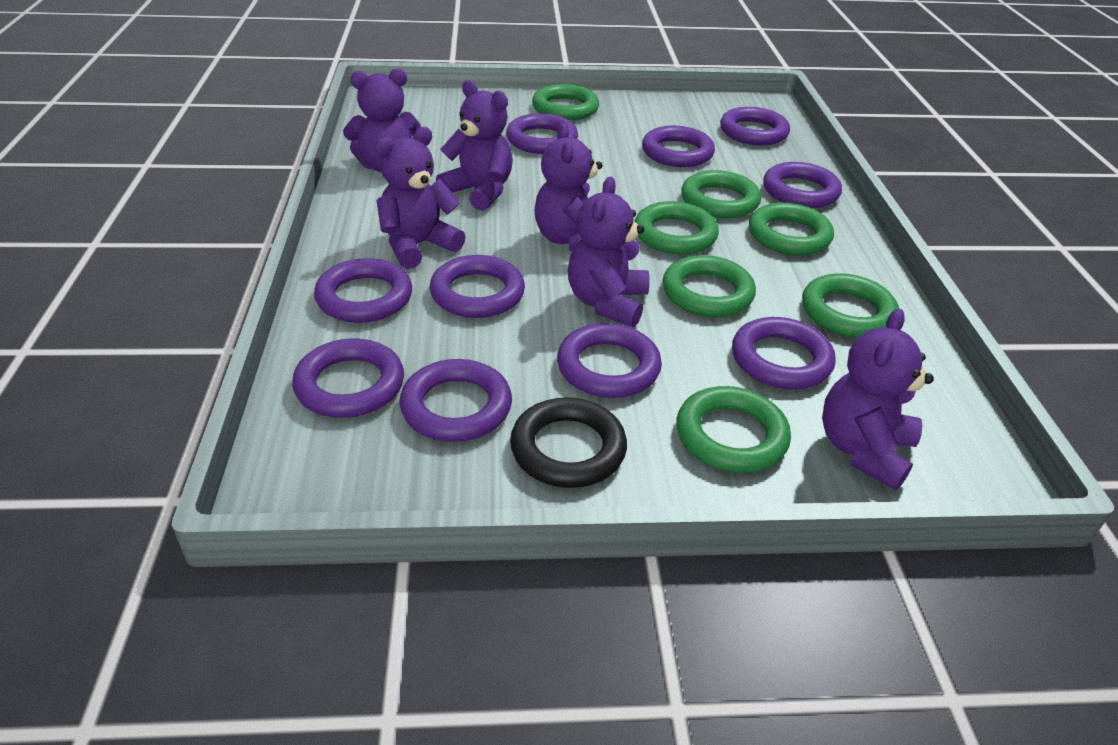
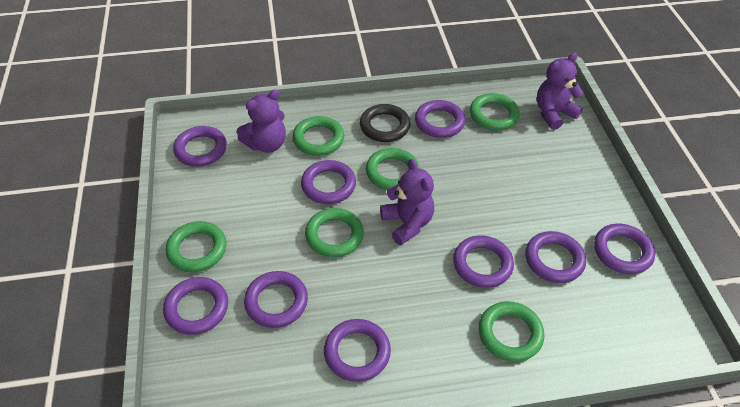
green ring: 7 -> 6
purple ring: 10 -> 9
purple teddy bear: 6 -> 3

